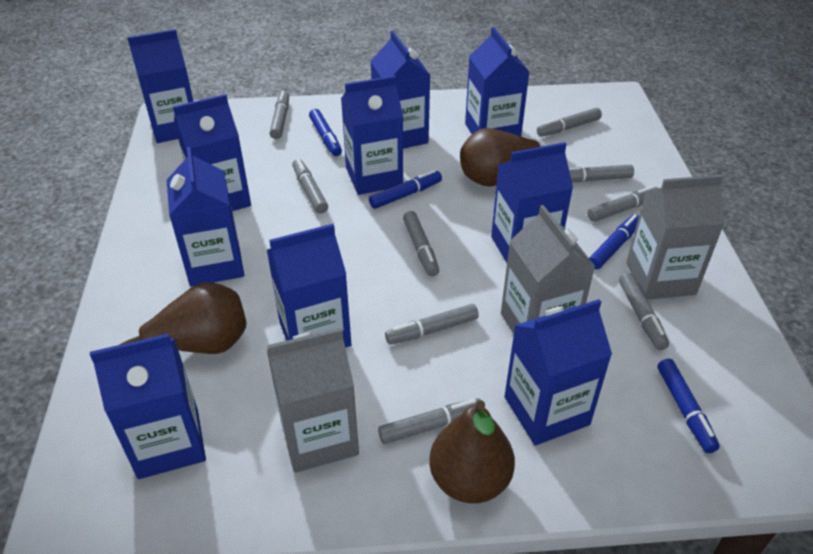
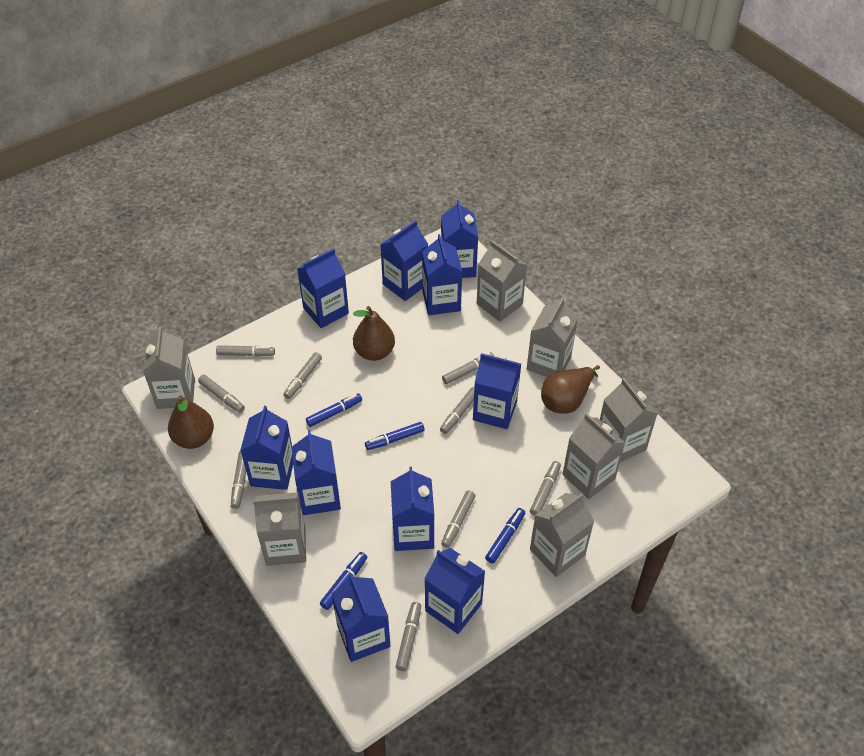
grey carton: 3 -> 7

